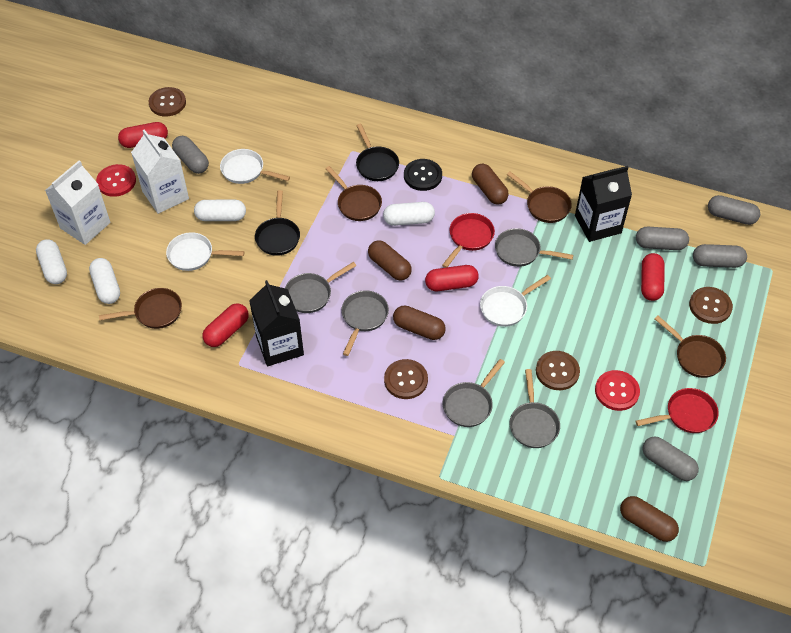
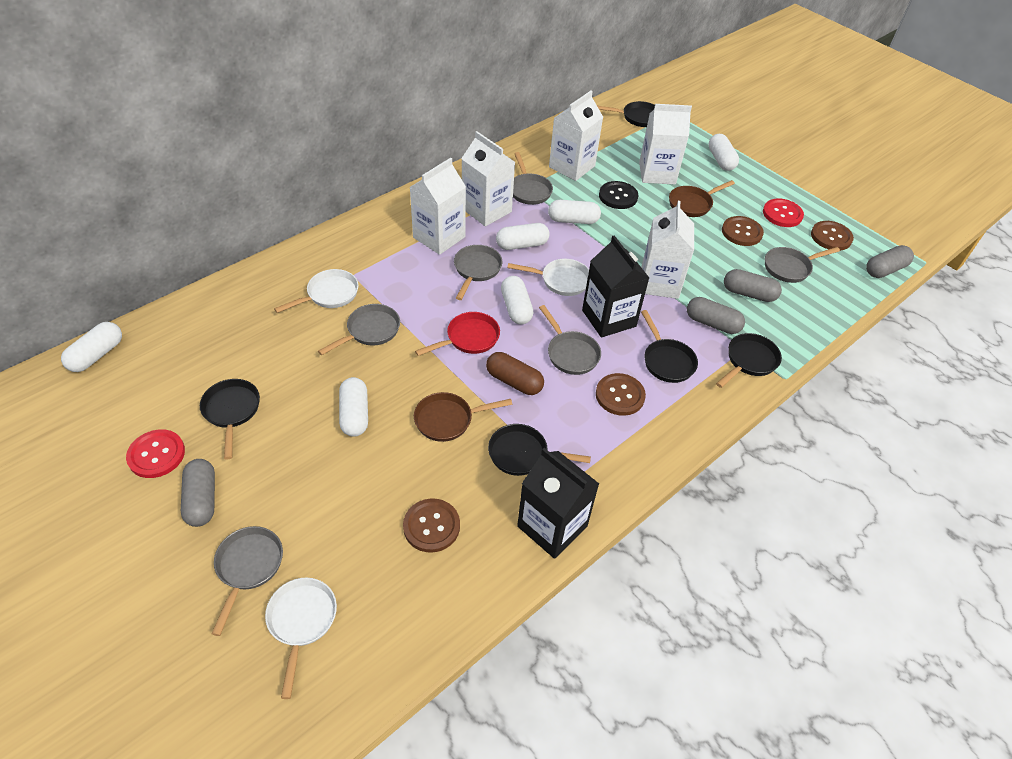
black pan: 2 -> 5
brown capsule: 4 -> 1
brown pan: 4 -> 2
grey capsule: 5 -> 4
grey pan: 5 -> 6
red capsule: 4 -> 0
red pan: 2 -> 1
white capsule: 4 -> 6
white carton: 2 -> 5

